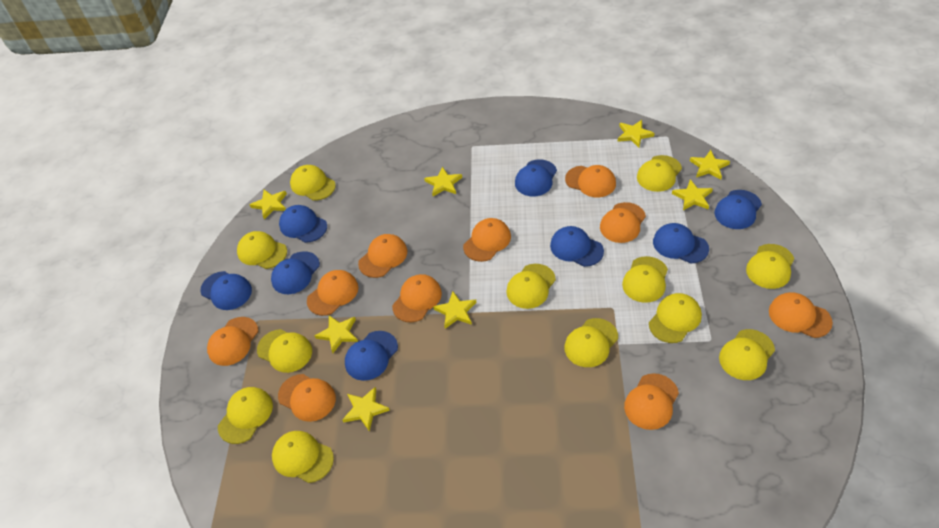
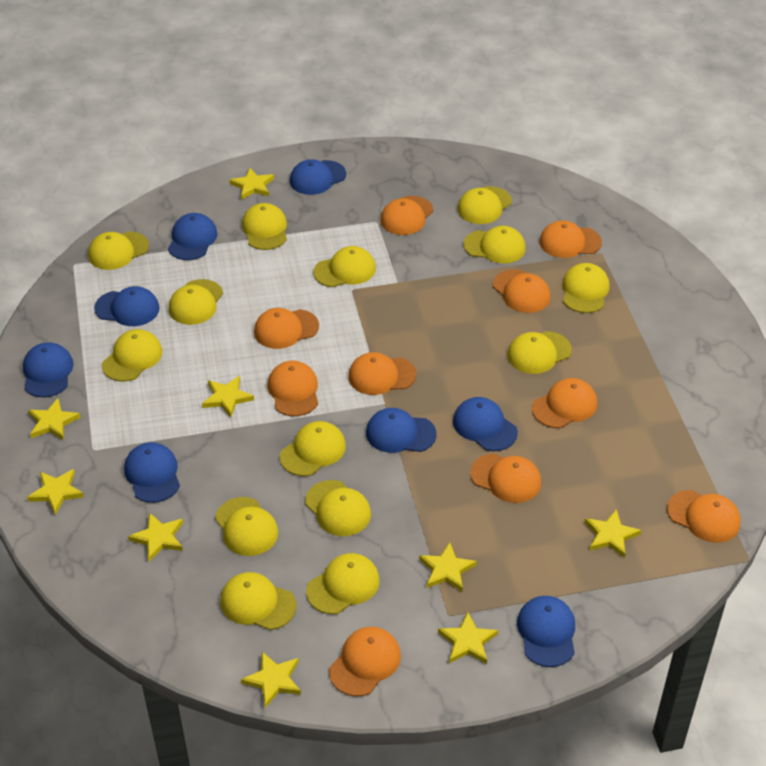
yellow cap: 12 -> 14
yellow star: 8 -> 9

